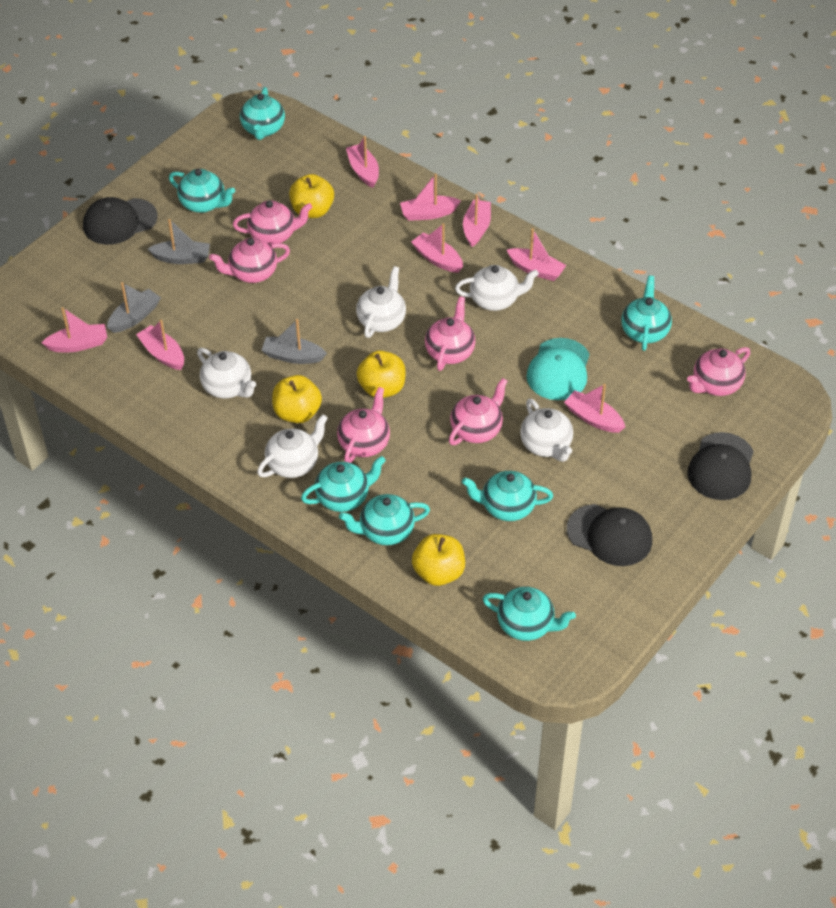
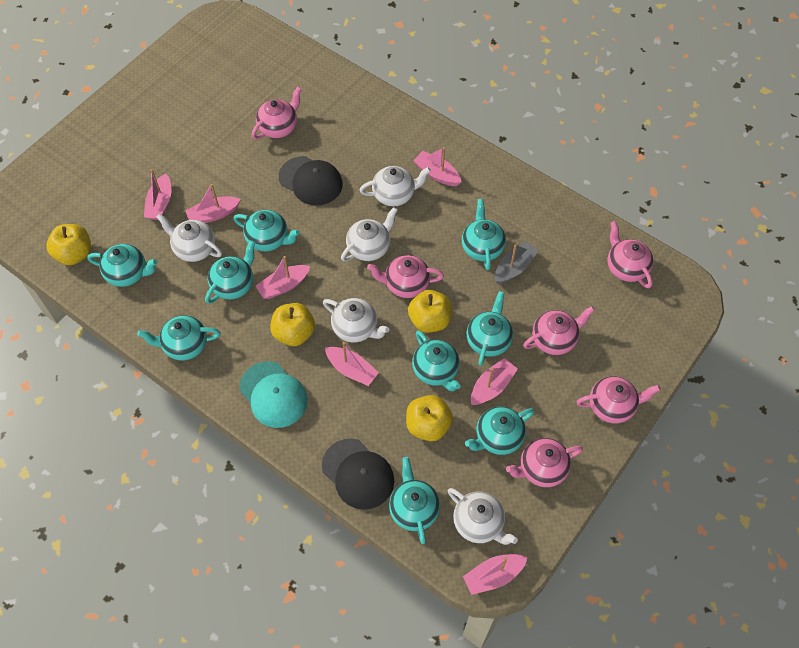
black cap: 3 -> 2
grey boat: 3 -> 1
pink boat: 8 -> 7
turquoise teapot: 7 -> 9

